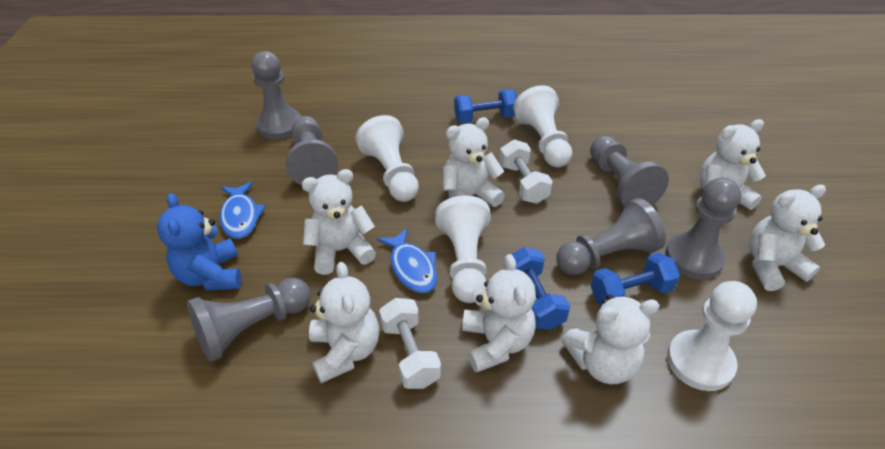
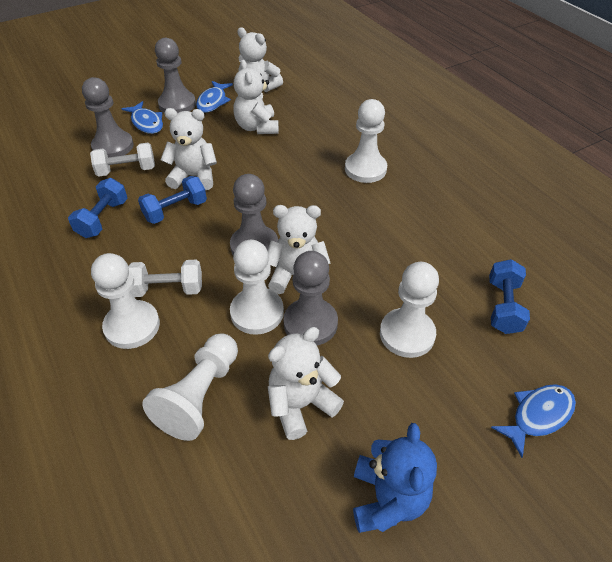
blue fish: 2 -> 3
grey pawn: 6 -> 4
white pawn: 4 -> 5
white teddy bear: 7 -> 5

